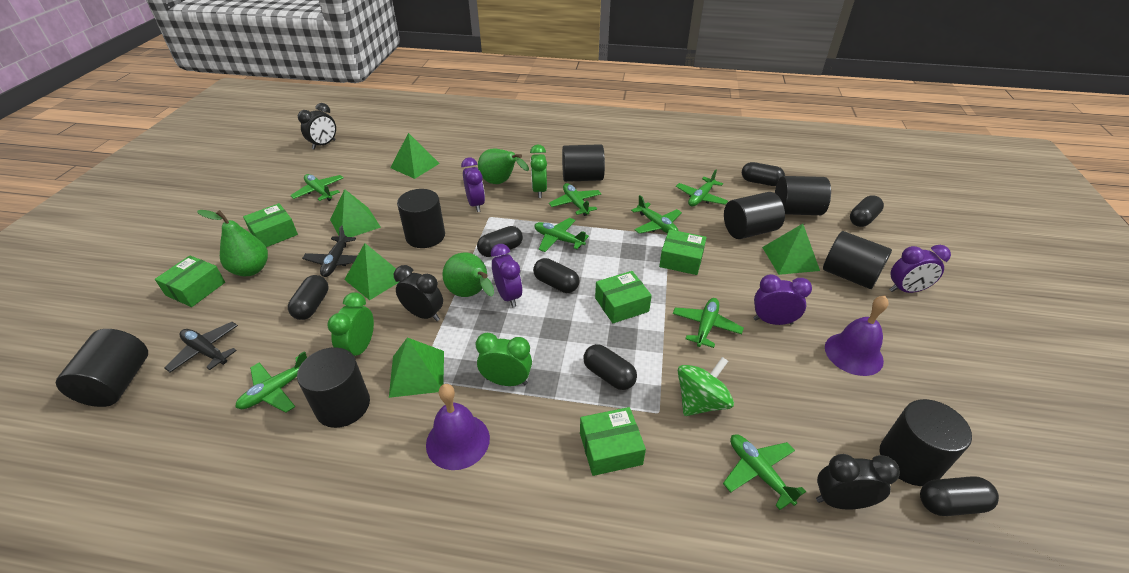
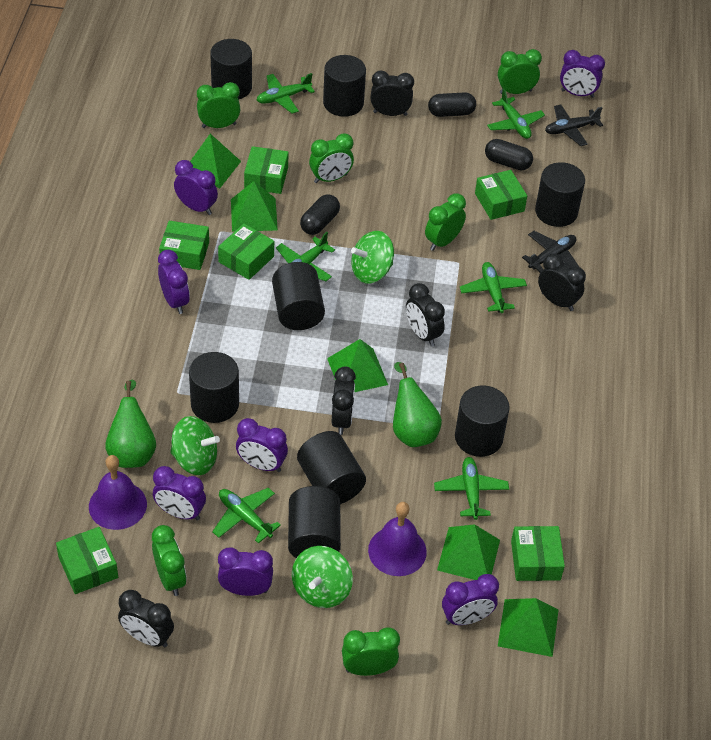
black capsule: 7 -> 3
black clock: 3 -> 5
green box: 5 -> 6
green clock: 3 -> 6
green pear: 3 -> 2
green plane: 8 -> 6
green spinning top: 1 -> 3
purple clock: 4 -> 7

